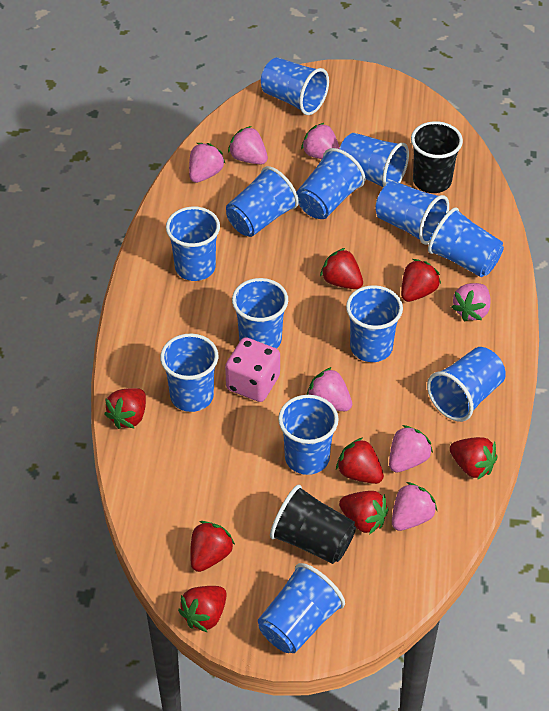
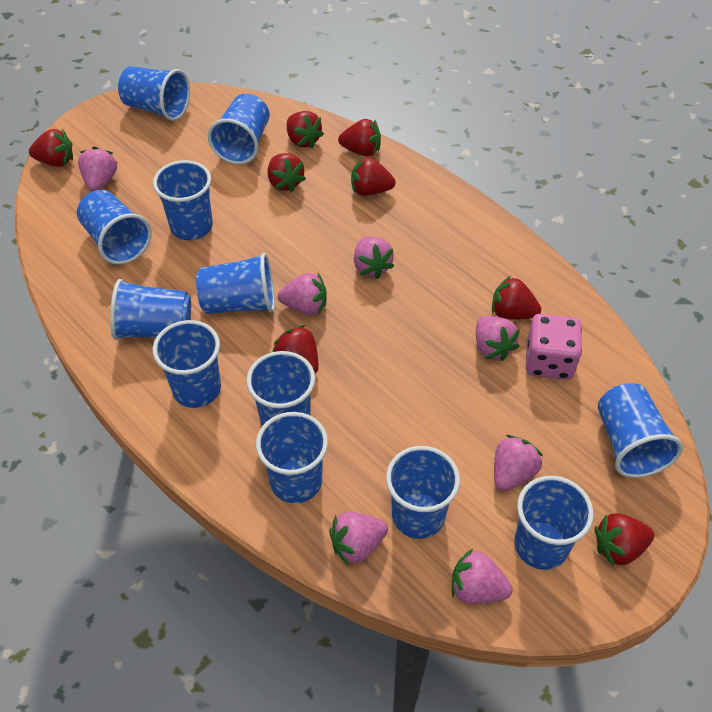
black cup: 2 -> 0
blue cup: 13 -> 12

